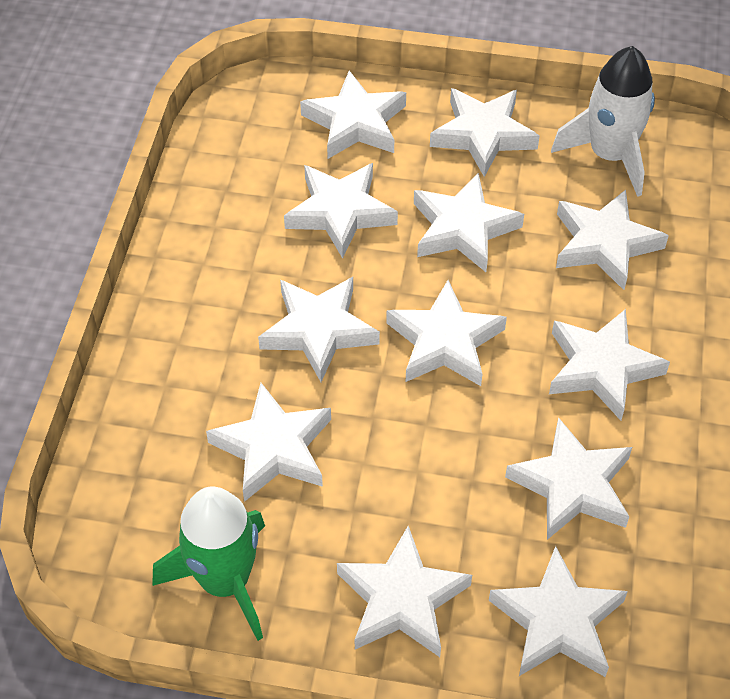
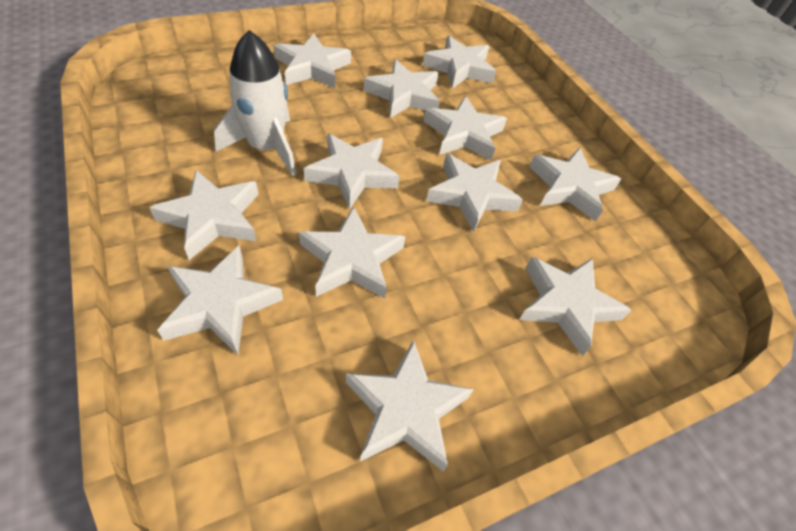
green rocket: 1 -> 0

